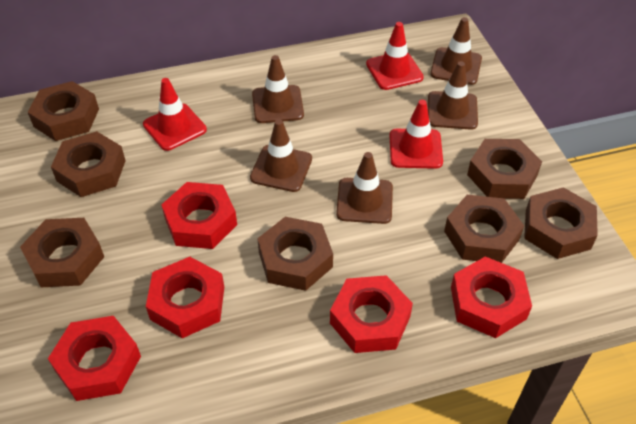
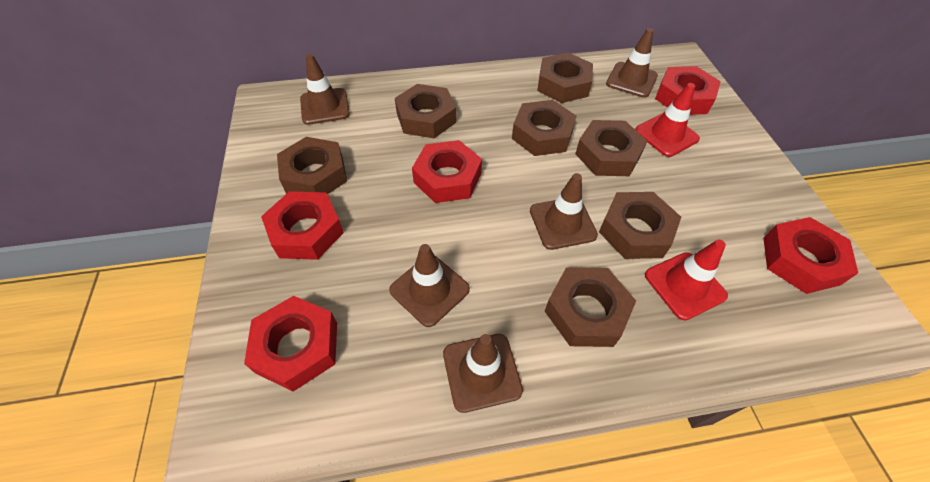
red traffic cone: 3 -> 2

